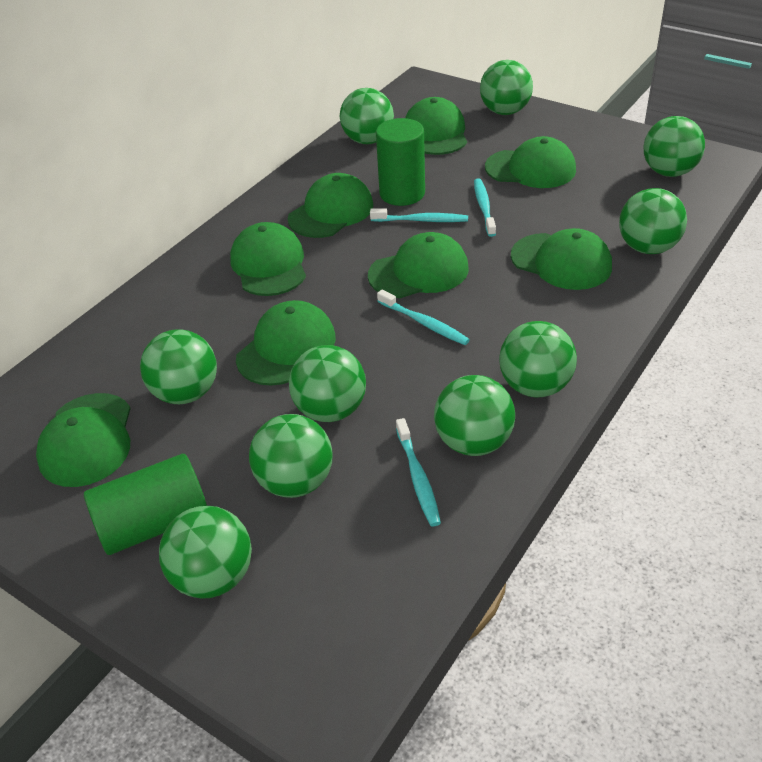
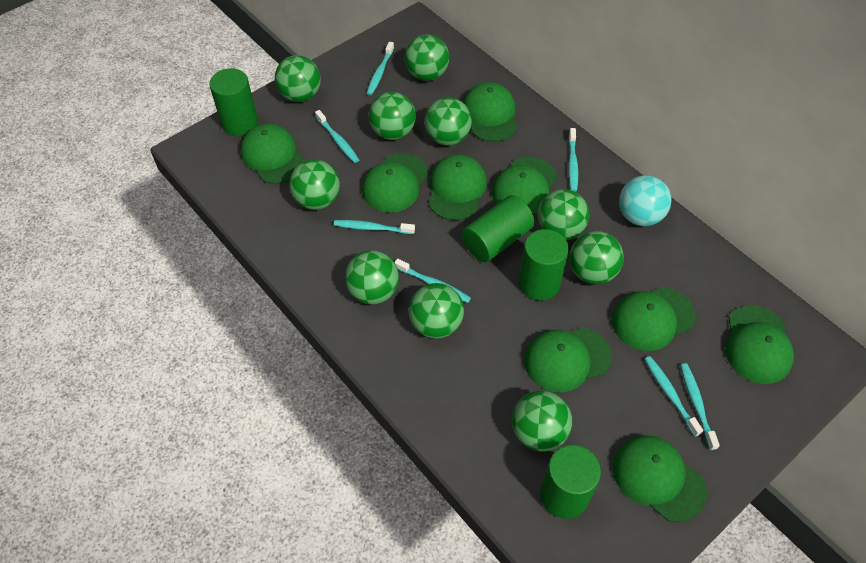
green cap: 8 -> 9
green cylinder: 2 -> 4
turquoise ball: 0 -> 1
turquoise toothbrush: 4 -> 7

